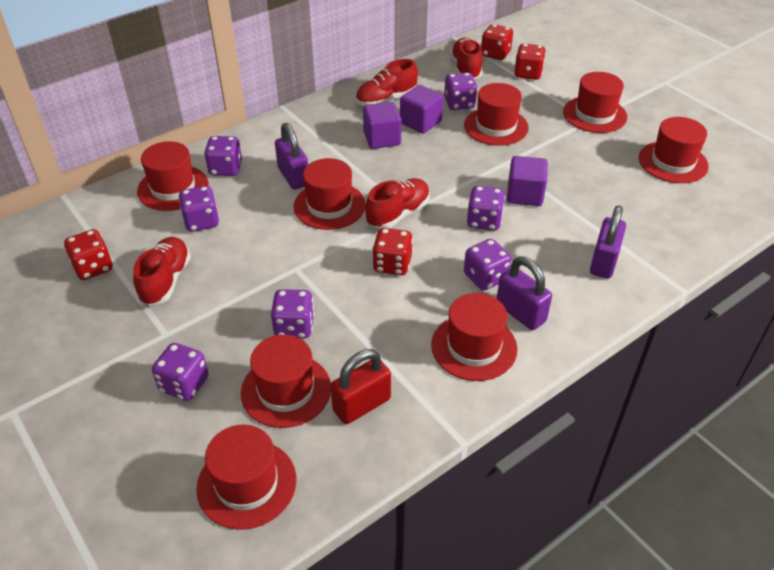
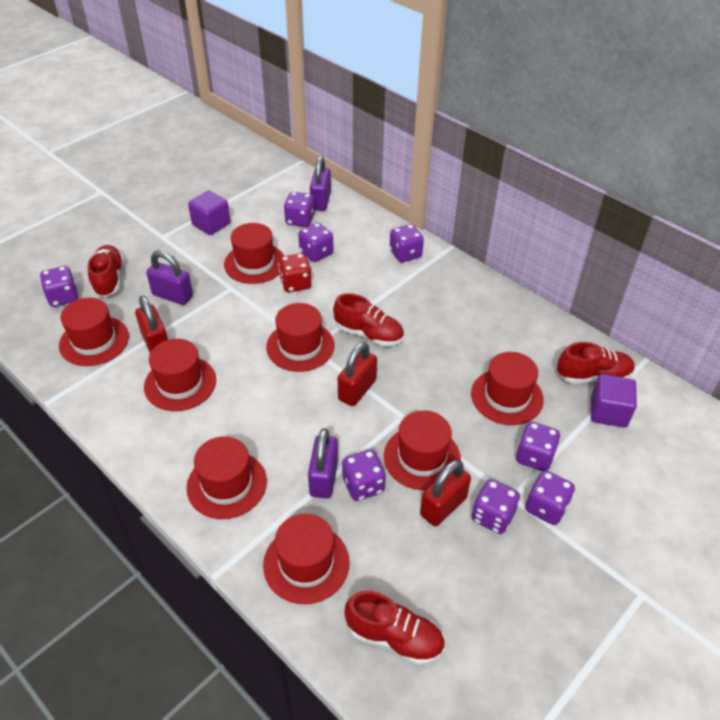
purple cube: 3 -> 2
purple dice: 7 -> 8
red dice: 4 -> 1
red padlock: 1 -> 3

